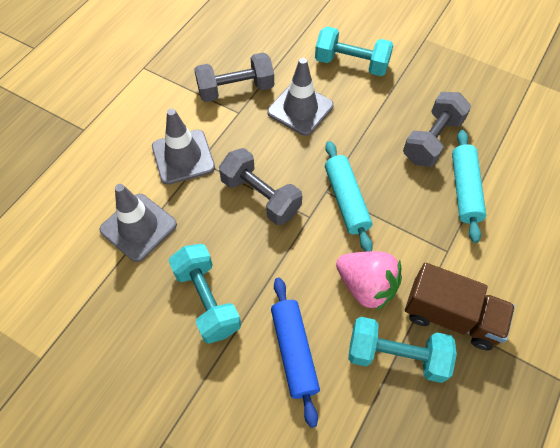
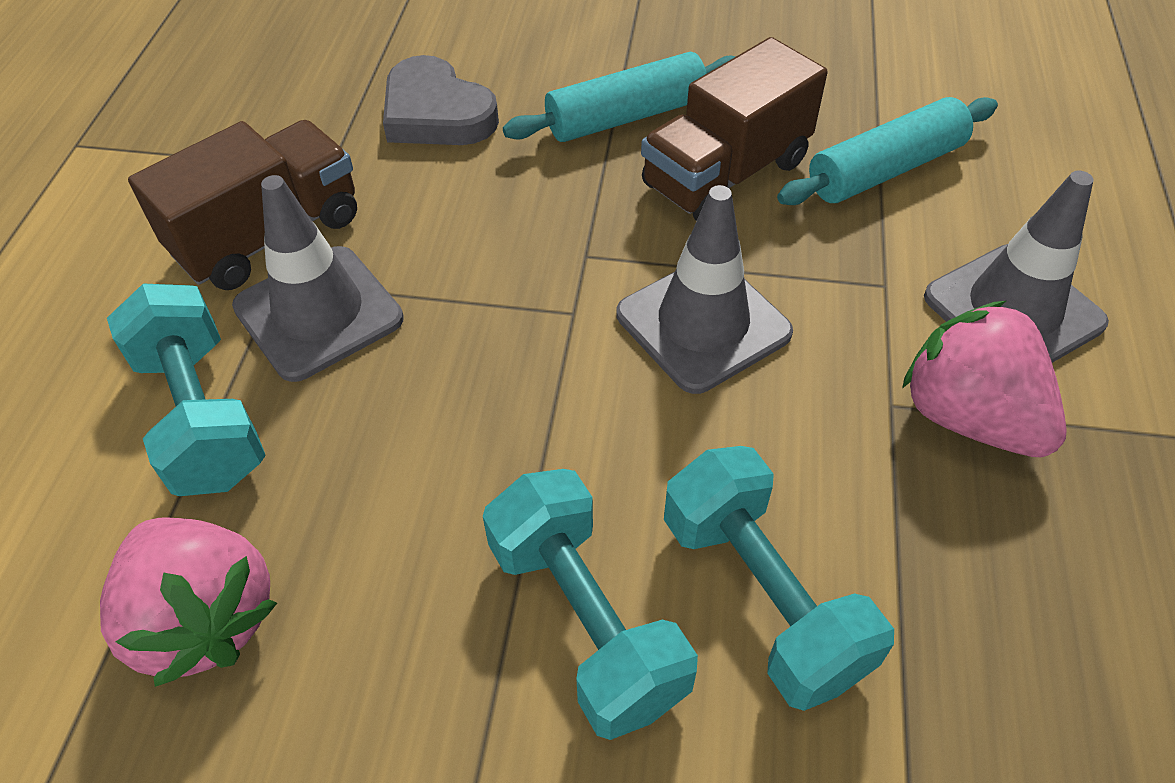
blue rolling pin: 1 -> 0
brown truck: 1 -> 2
grey dumbbell: 3 -> 0
grey heart: 0 -> 1
pink strawberry: 1 -> 2

